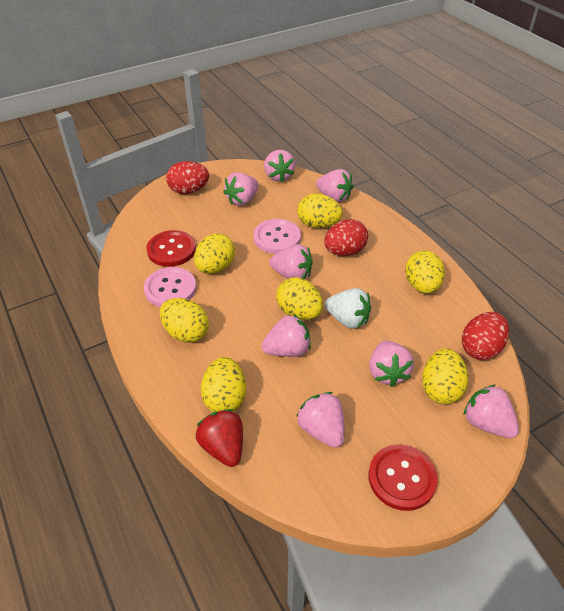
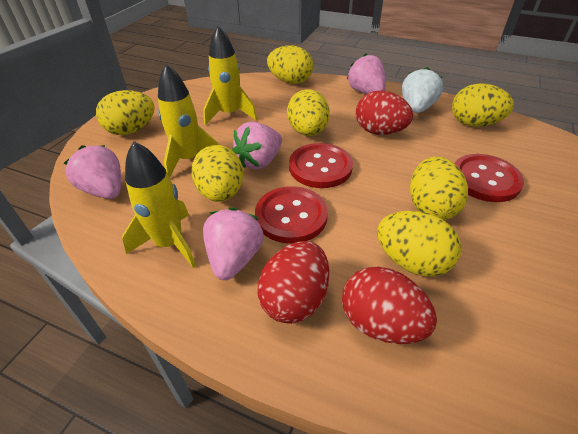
pink button: 2 -> 0
pink strawberry: 8 -> 4
red button: 2 -> 3
red strawberry: 1 -> 0
yellow rocket: 0 -> 3

